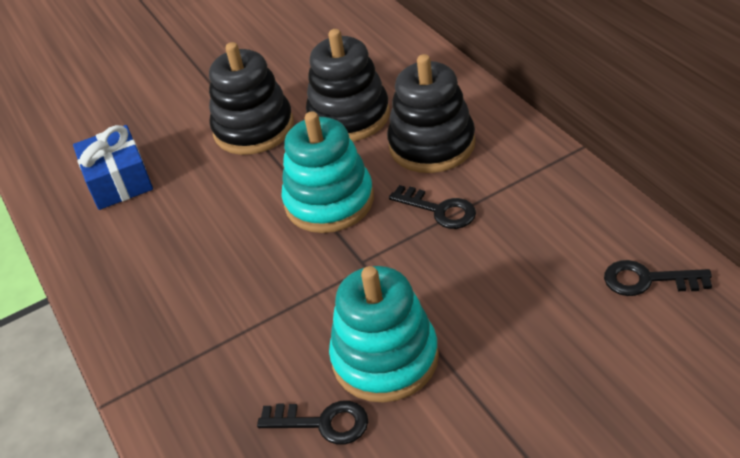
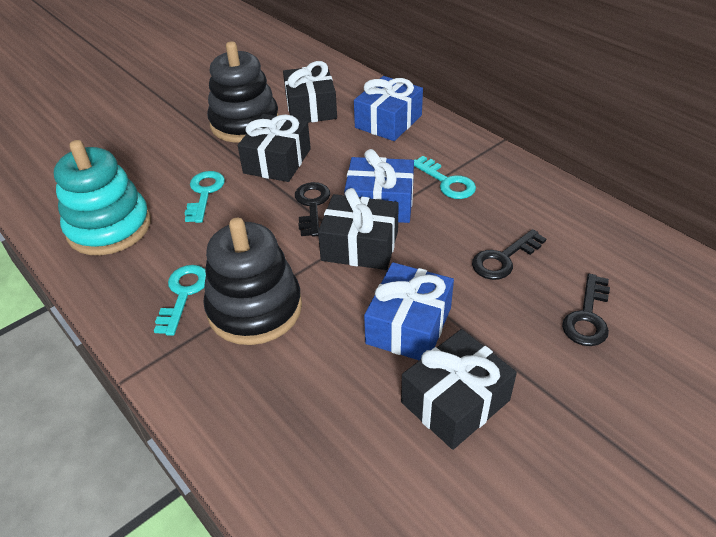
black gift: 0 -> 4
black stacking toy: 3 -> 2
blue gift: 1 -> 3
turquoise key: 0 -> 3
turquoise stacking toy: 2 -> 1

